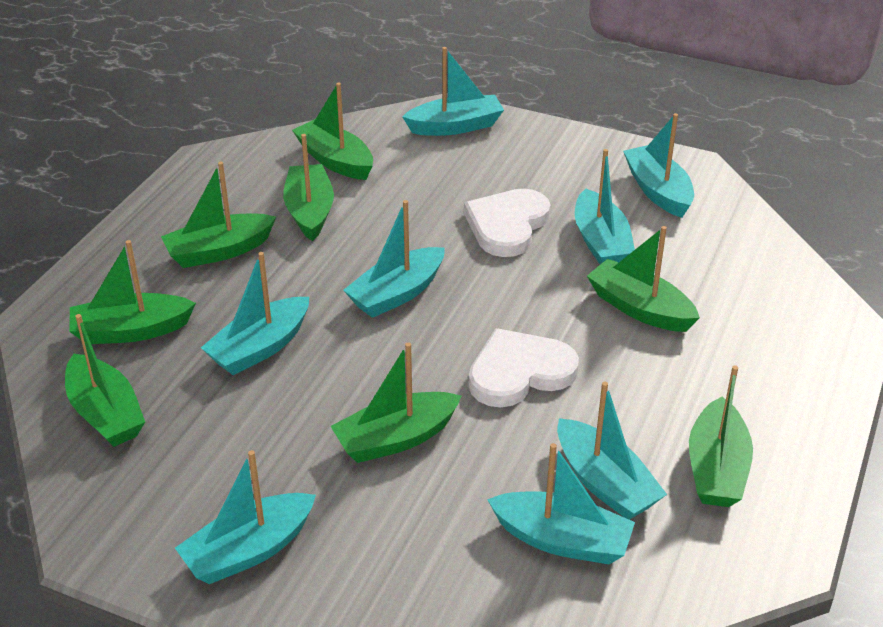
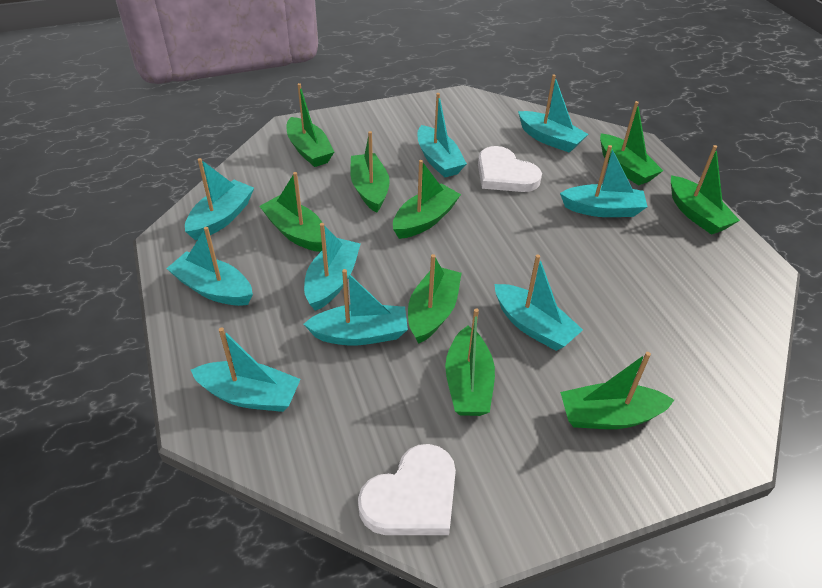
green boat: 8 -> 9
turquoise boat: 8 -> 9

